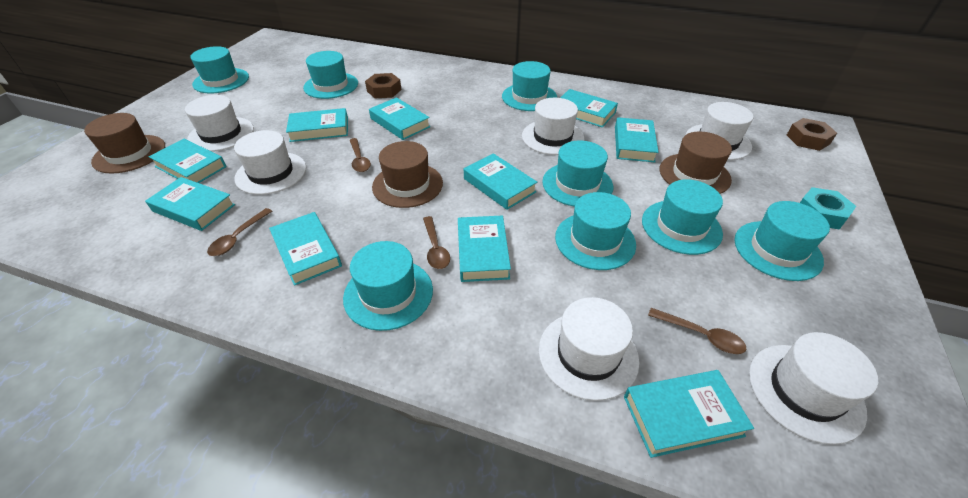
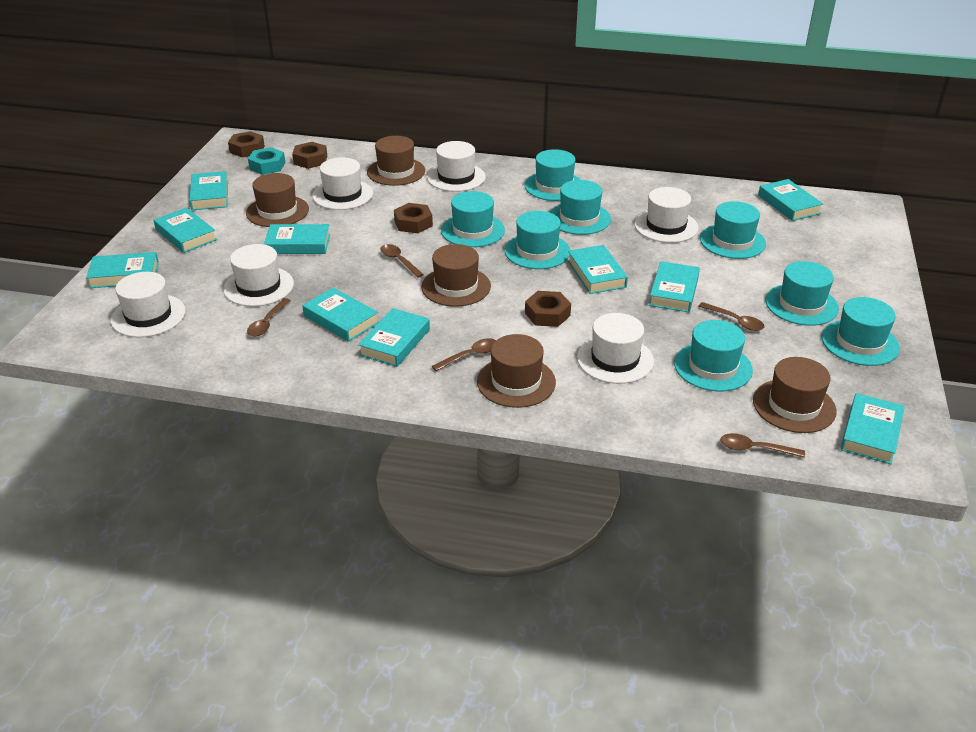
brown hat: 3 -> 5
brown nut: 2 -> 4
brown spoon: 4 -> 5

